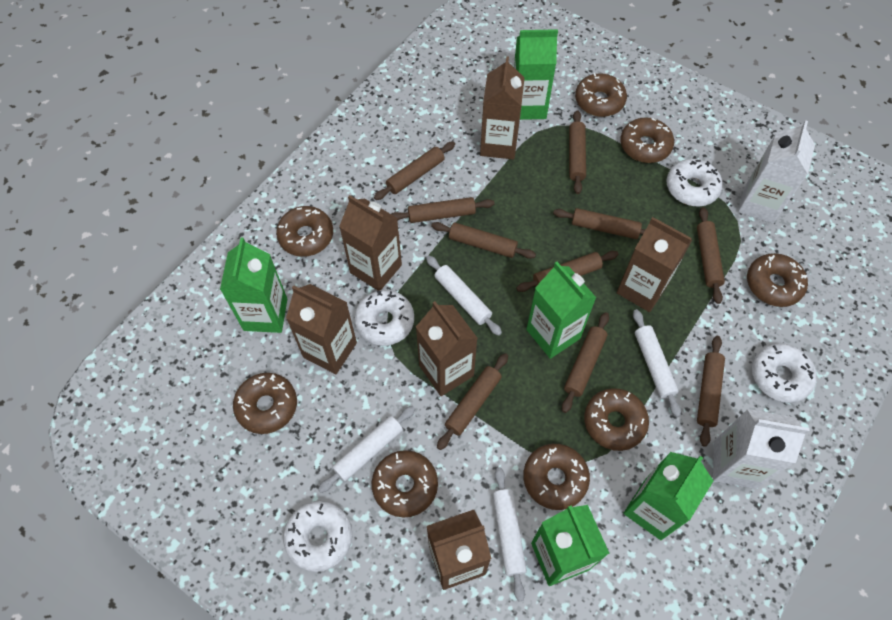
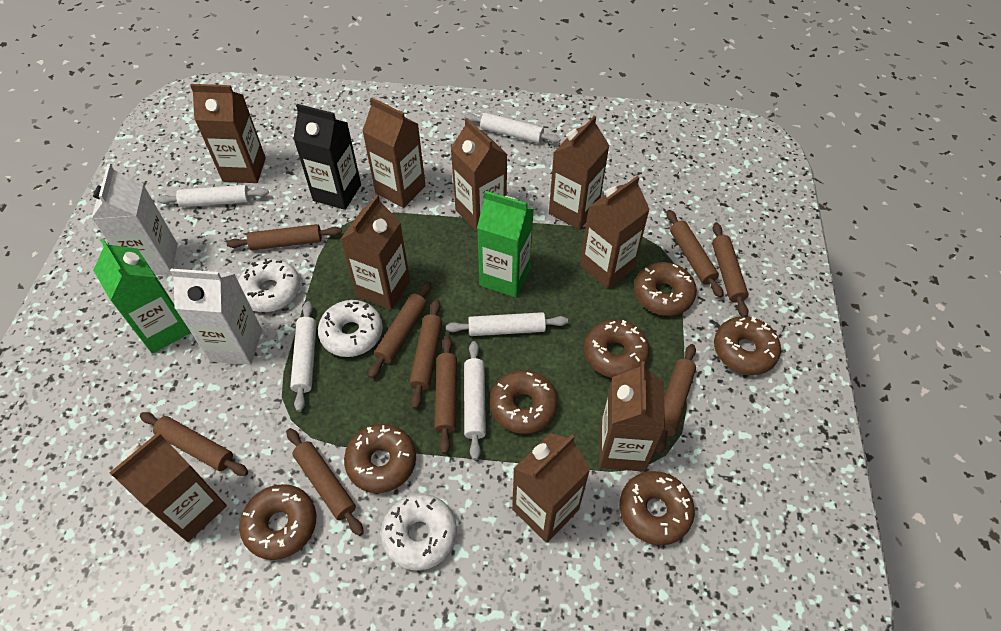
black carton: 0 -> 1
brown carton: 6 -> 9
brown donut: 8 -> 7
brown rolling pin: 10 -> 9
green carton: 5 -> 2
white donut: 4 -> 3
white rolling pin: 4 -> 5

